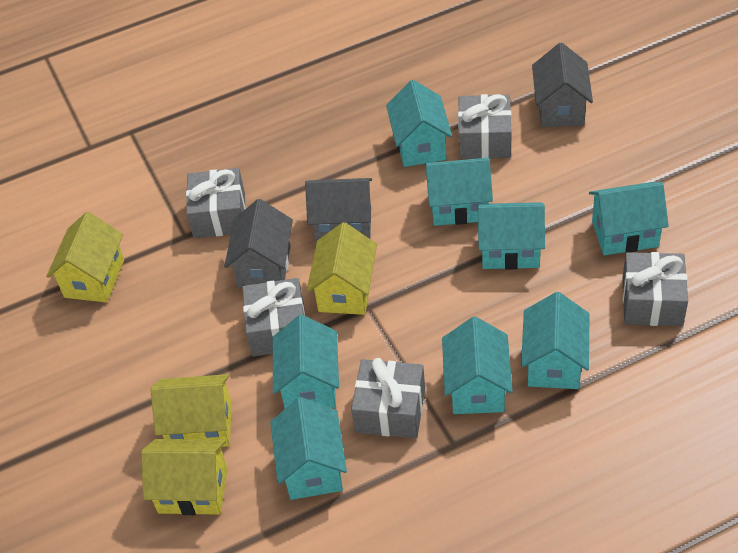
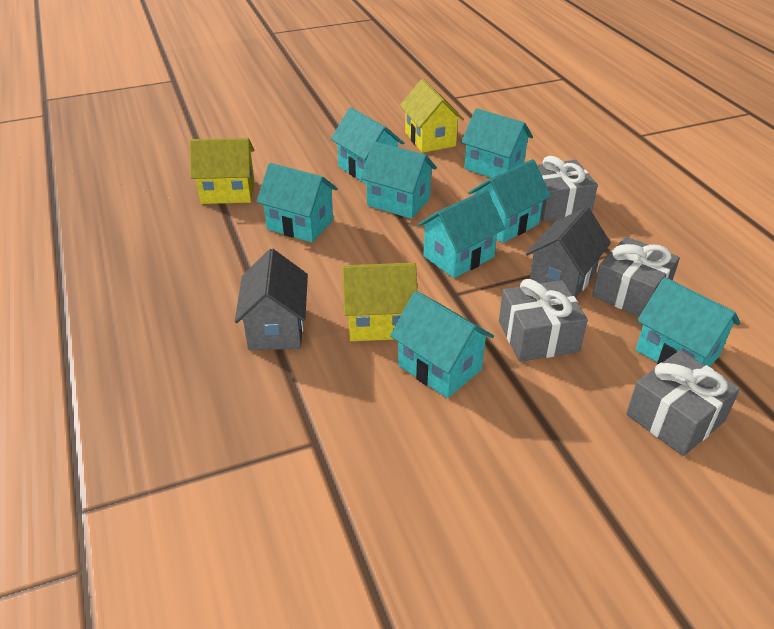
grey gift: 5 -> 4
grey house: 3 -> 2
yellow house: 4 -> 3

